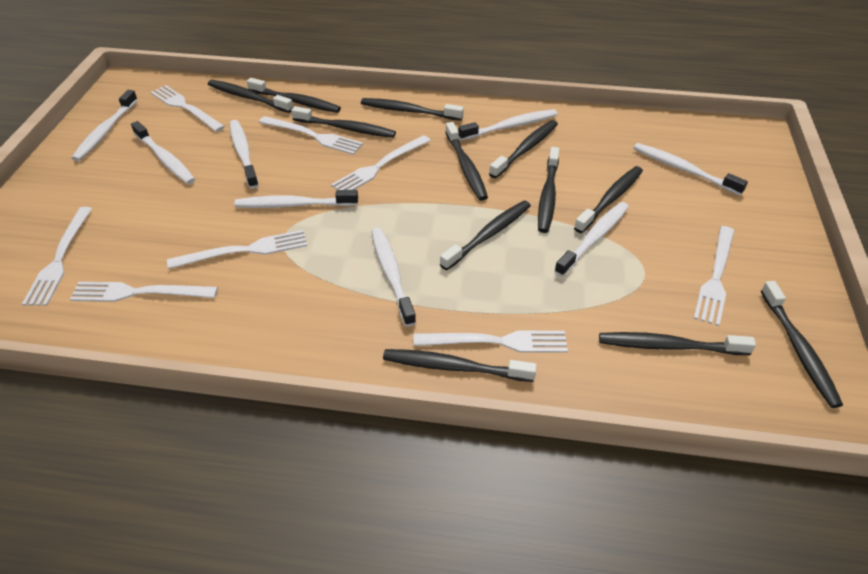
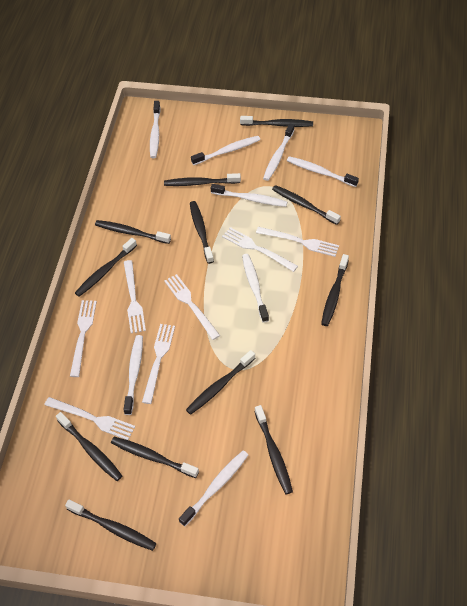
white fork: 8 -> 7

